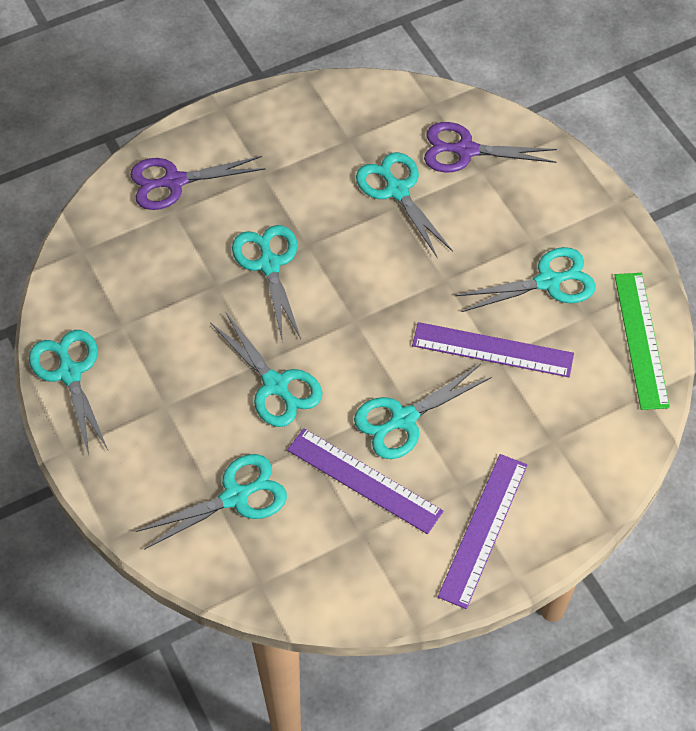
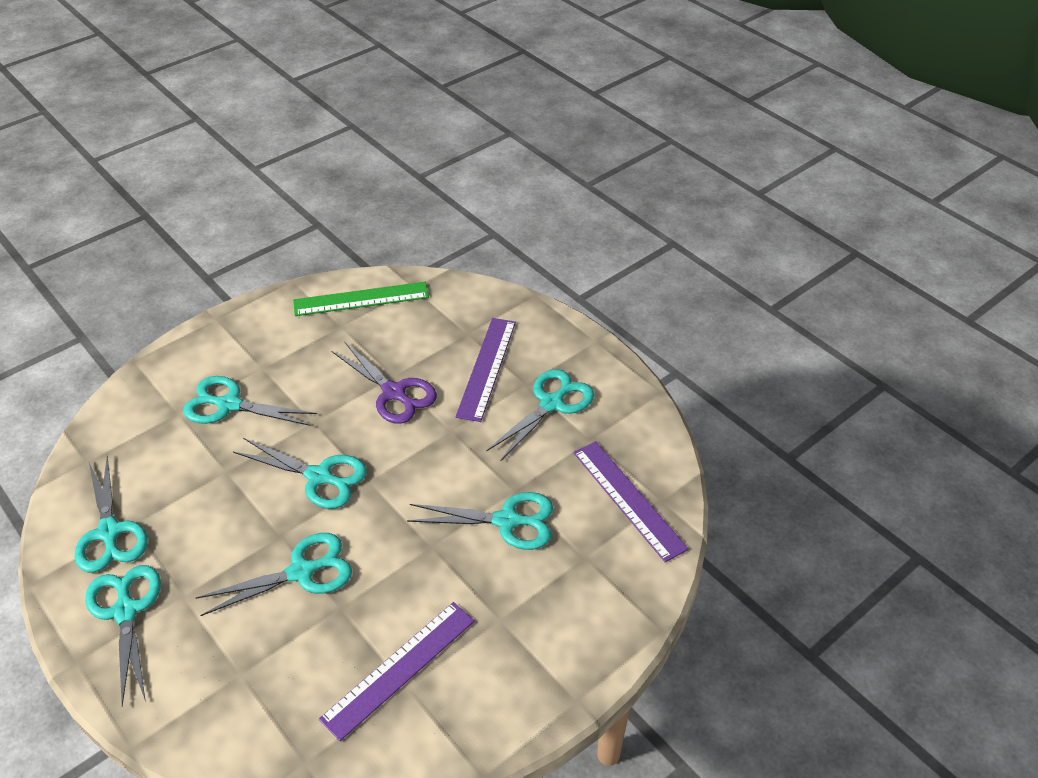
purple scissors: 2 -> 1

